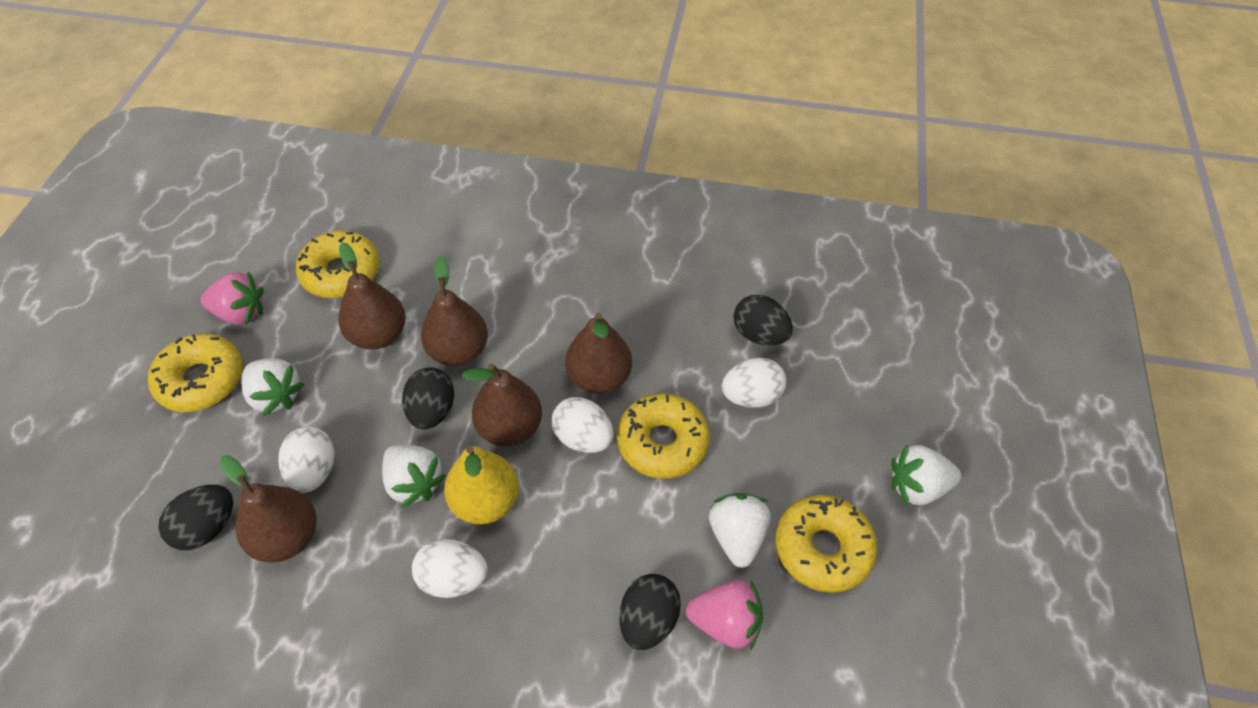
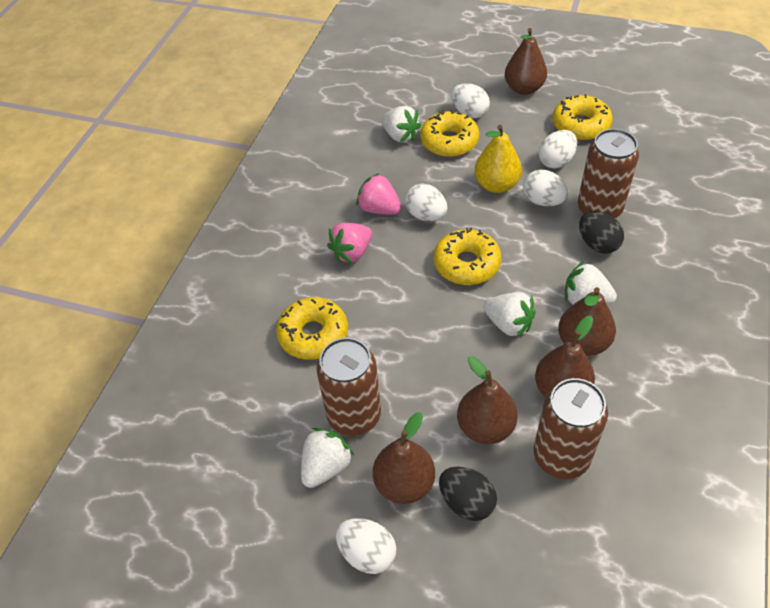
black egg: 4 -> 2
brown can: 0 -> 3
white egg: 4 -> 5

